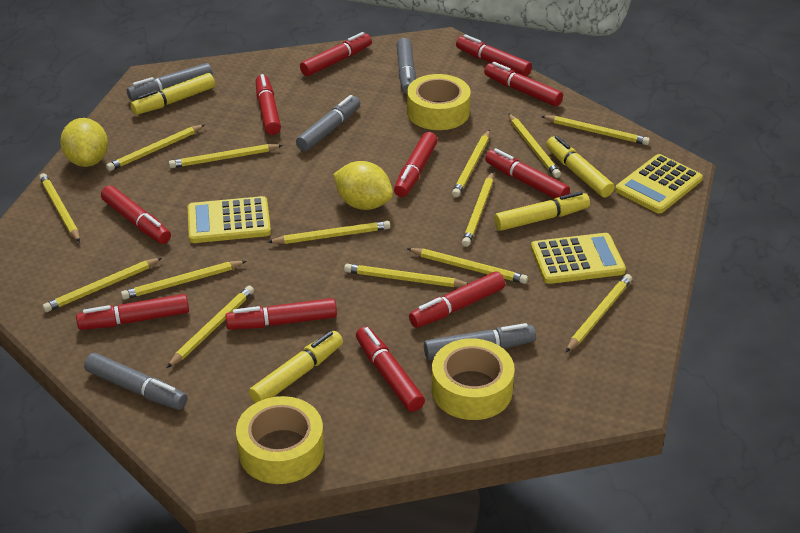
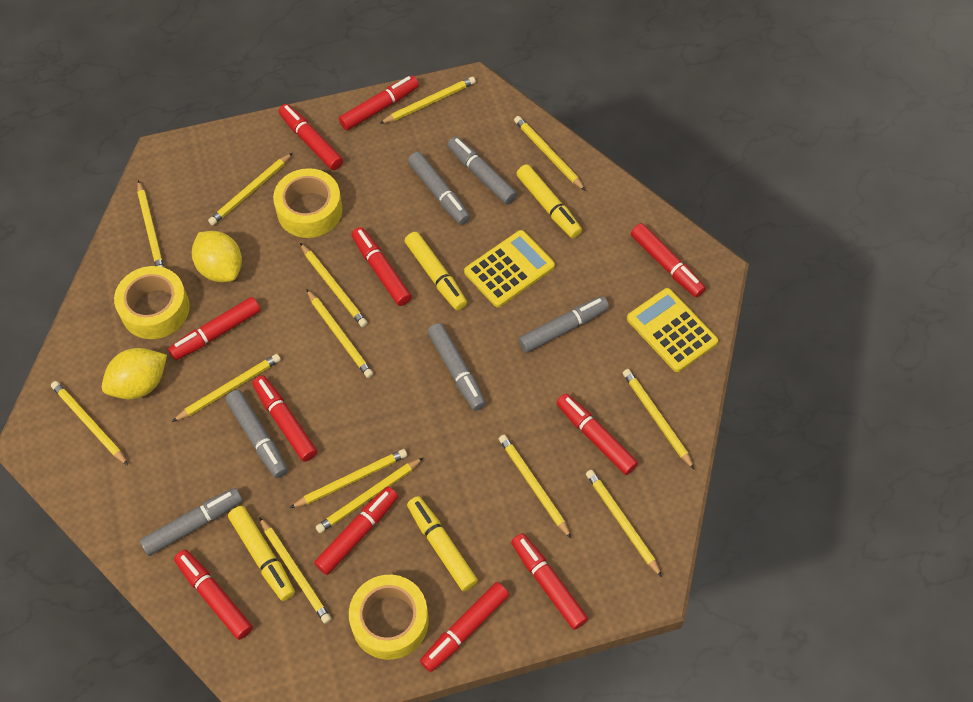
grey marker: 5 -> 6
yellow calculator: 3 -> 2

